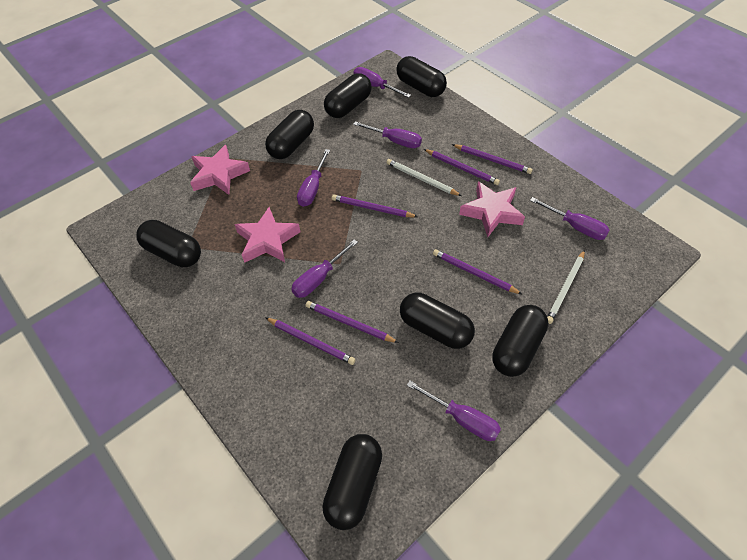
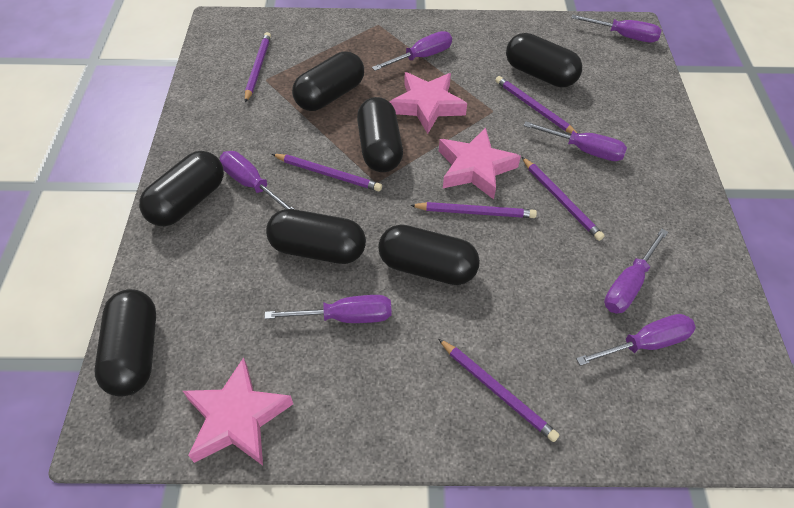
purple screwdriver: 6 -> 7
white pencil: 2 -> 0

